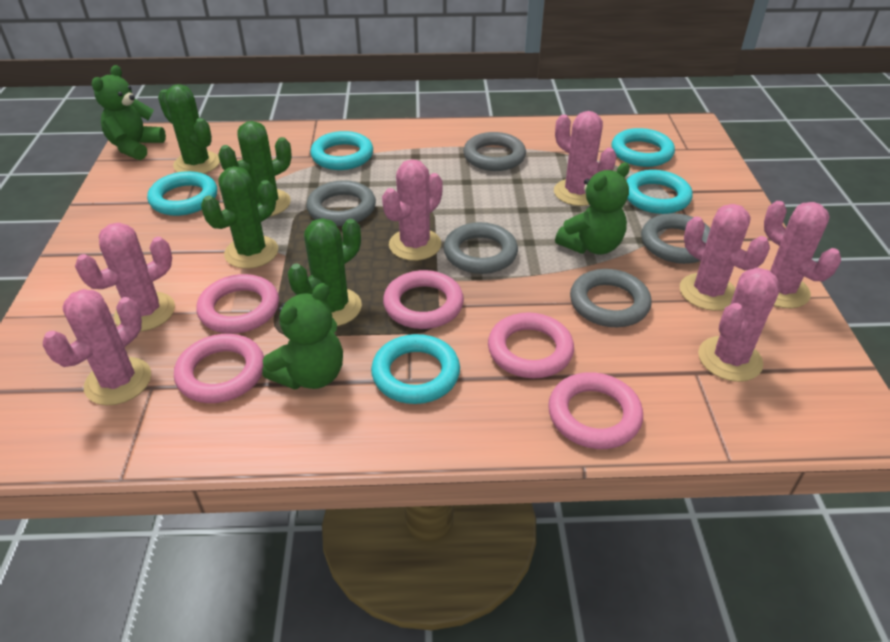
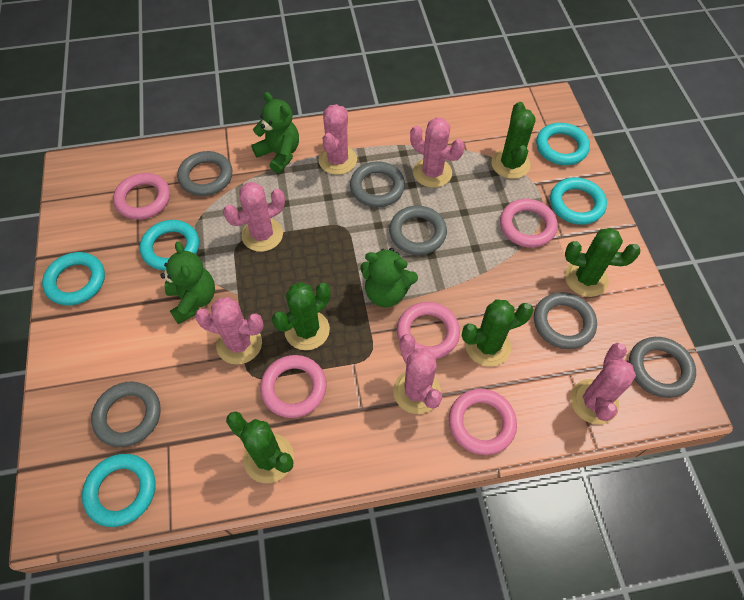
green cactus: 4 -> 5
grey ring: 5 -> 6
pink cactus: 7 -> 6

